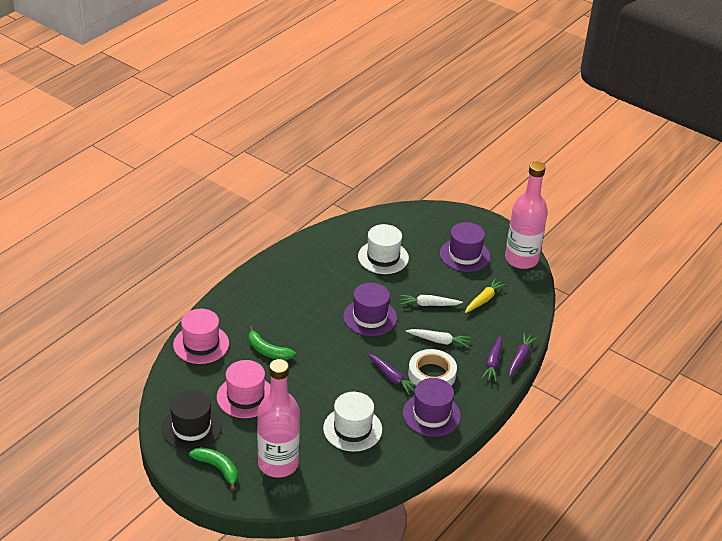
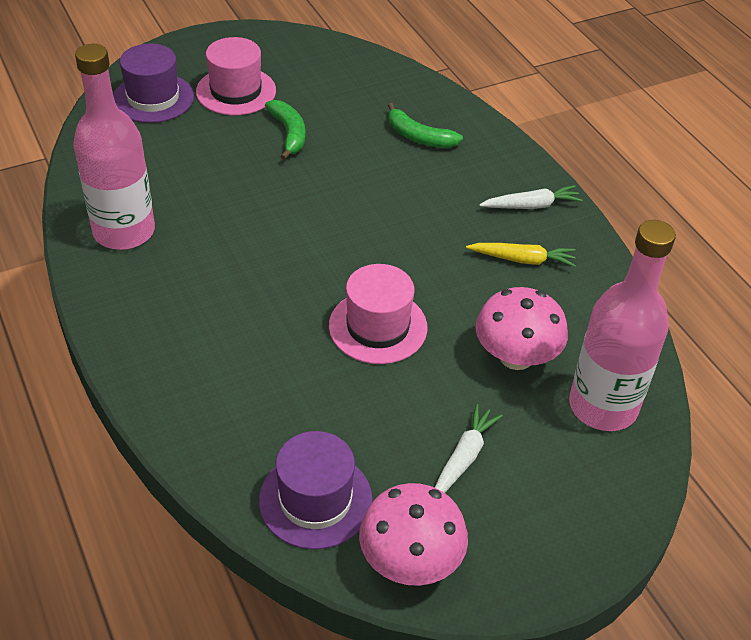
black hat: 1 -> 0
pink mushroom: 0 -> 2
purple carrot: 3 -> 0
purple hat: 3 -> 2
white hat: 2 -> 0
white tape: 1 -> 0

